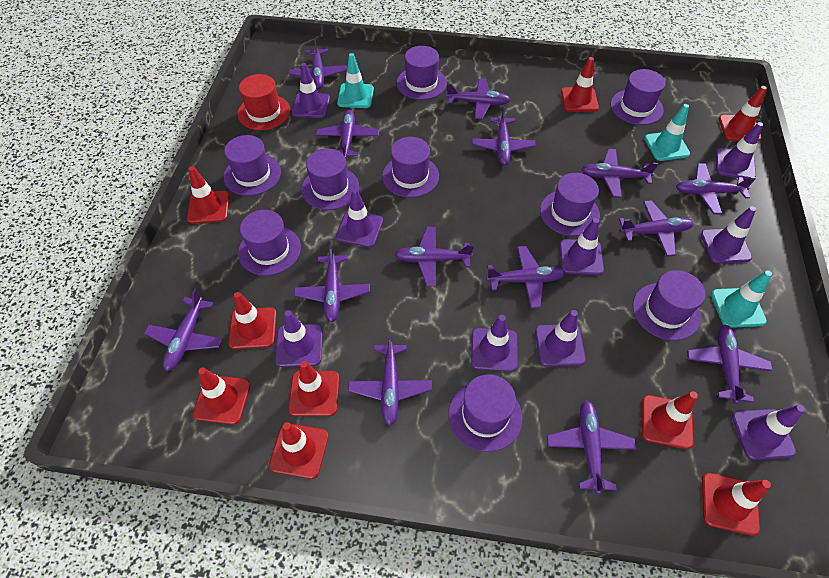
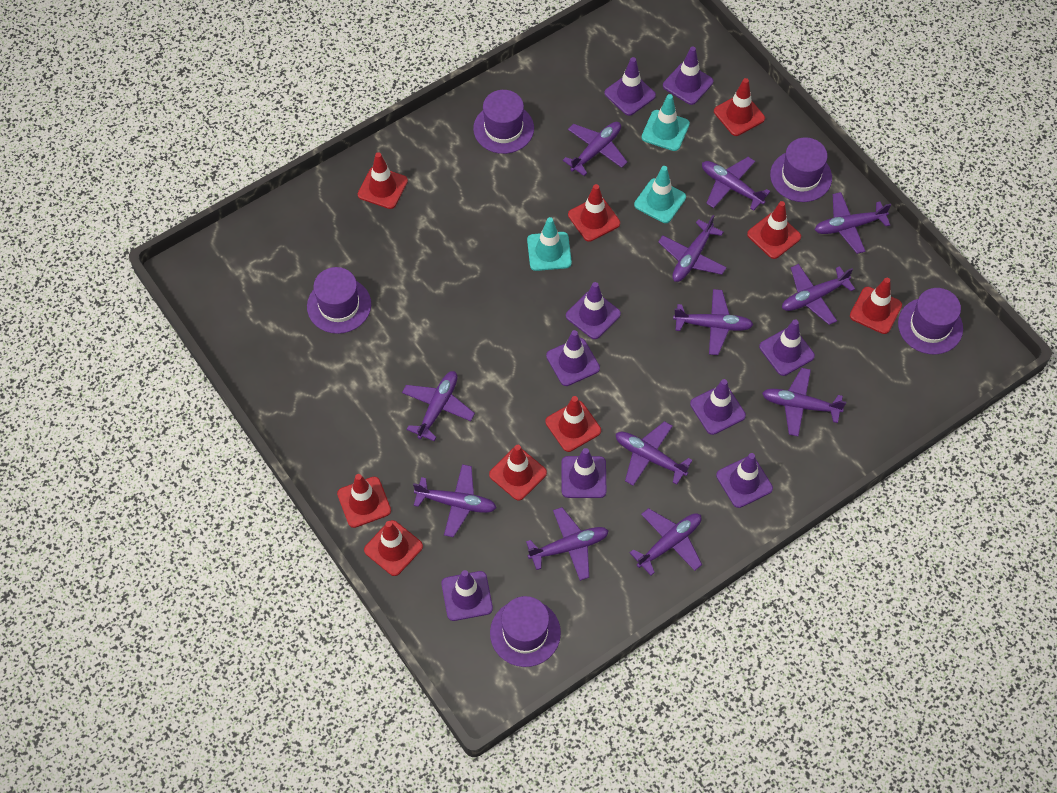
purple hat: 9 -> 5
purple plane: 14 -> 12
red hat: 1 -> 0

